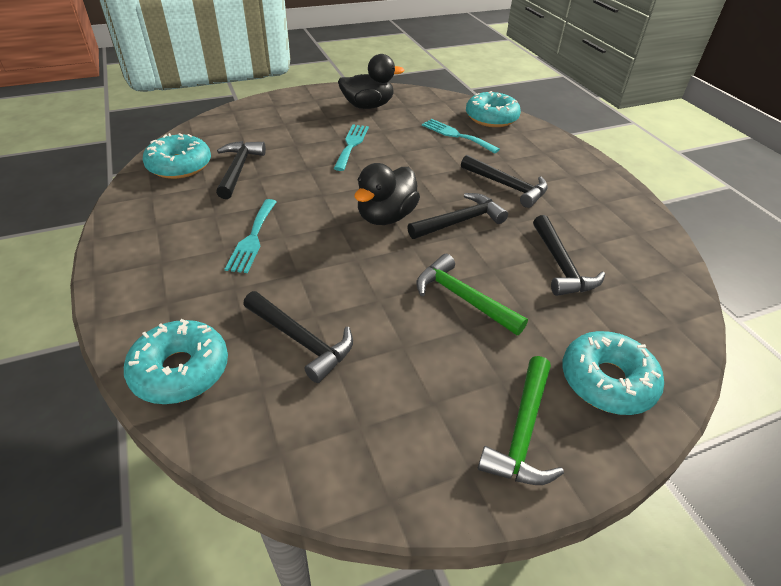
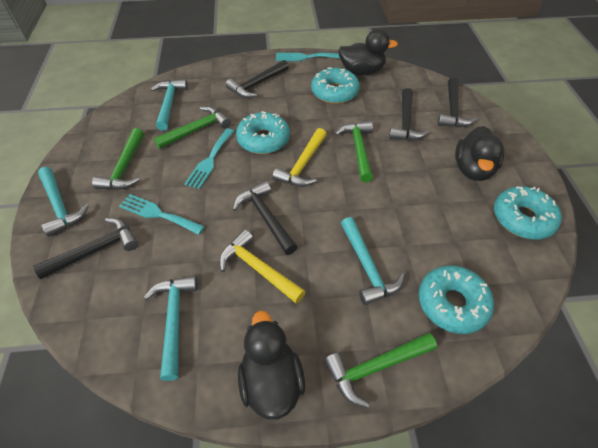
black duck: 2 -> 3
green hammer: 2 -> 4
turquoise hammer: 0 -> 4
yellow hammer: 0 -> 2

